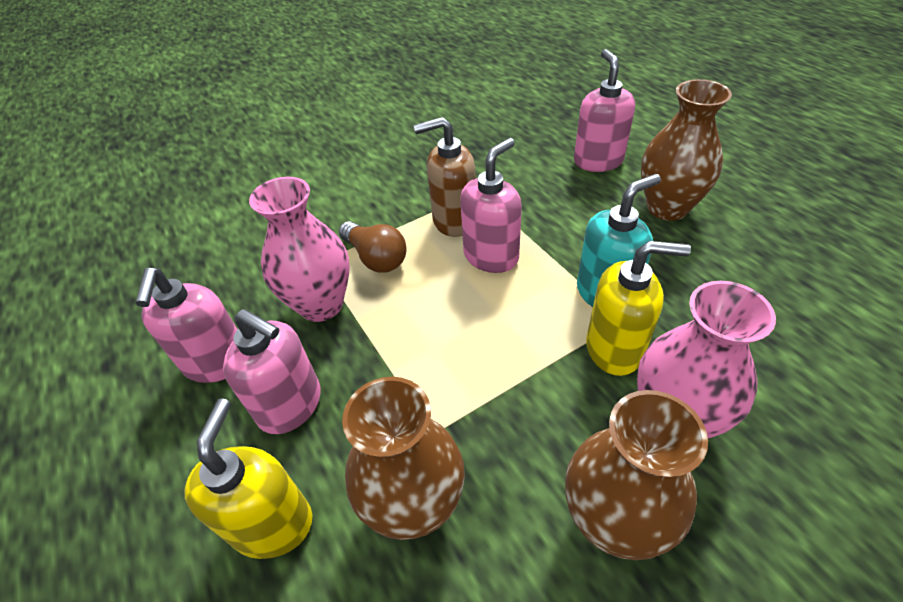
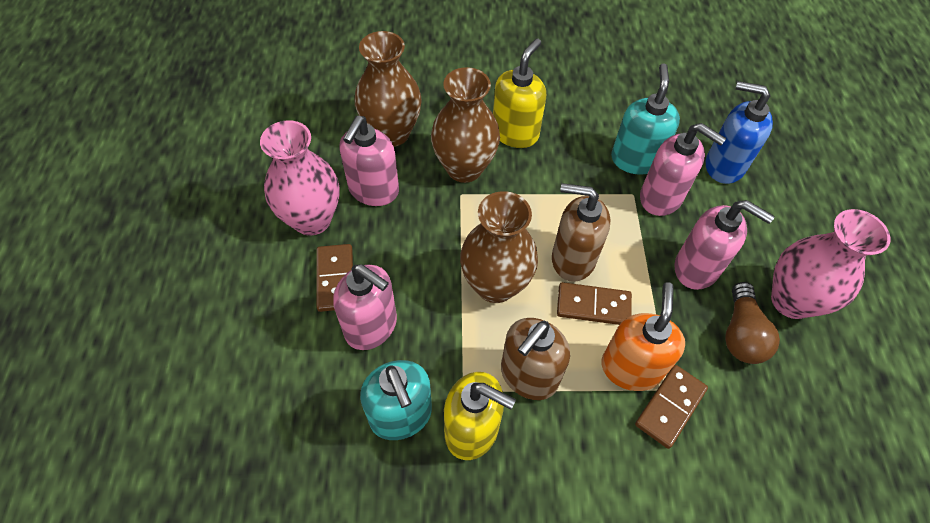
blue soap dispenser: 0 -> 1
brown domino: 0 -> 3
brown soap dispenser: 1 -> 2
orange soap dispenser: 0 -> 1
turquoise soap dispenser: 1 -> 2

